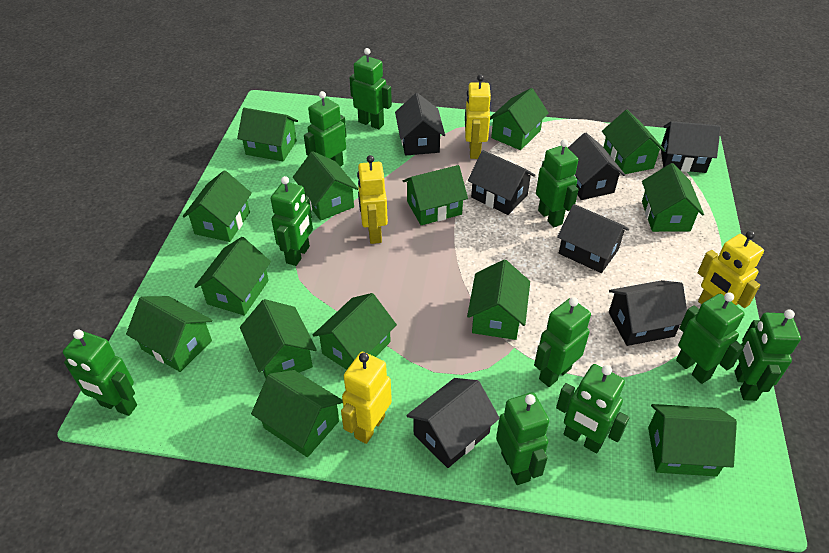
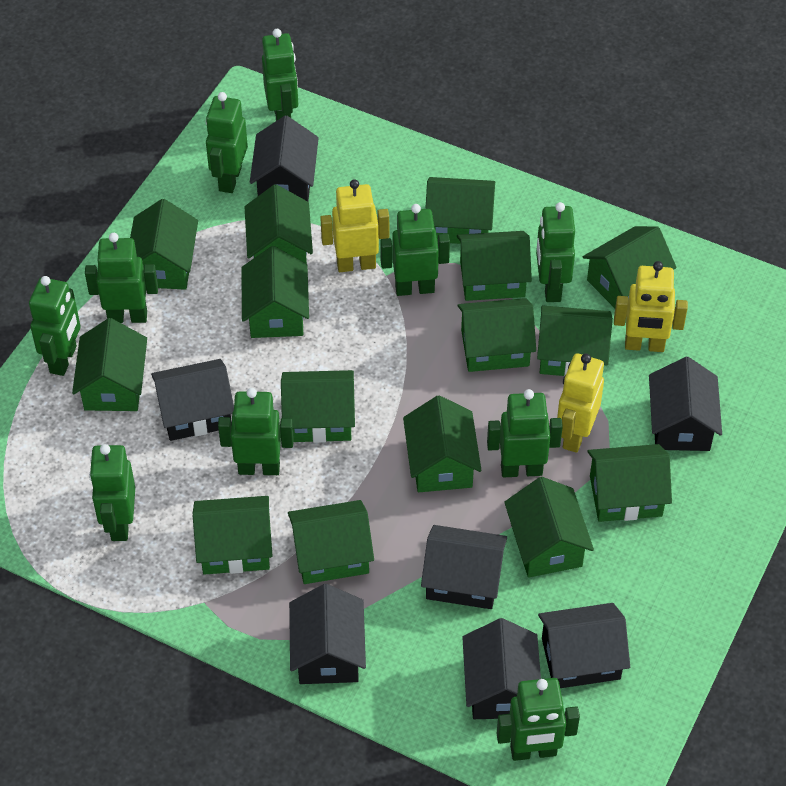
green house: 14 -> 15
yellow robot: 4 -> 3

